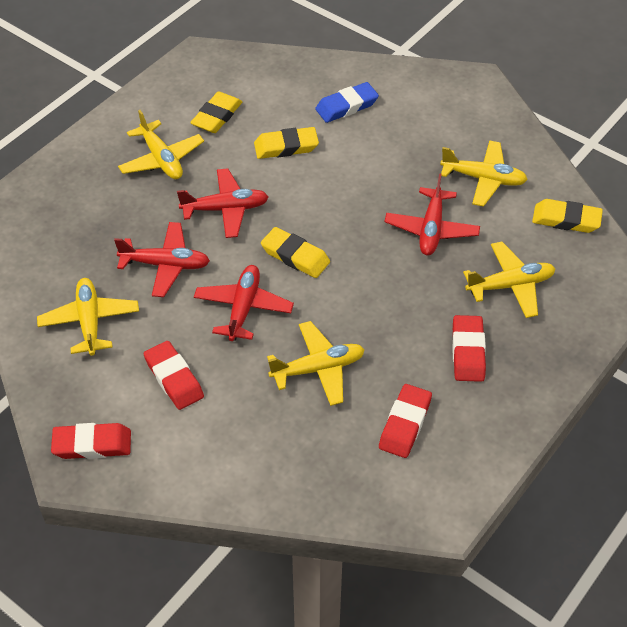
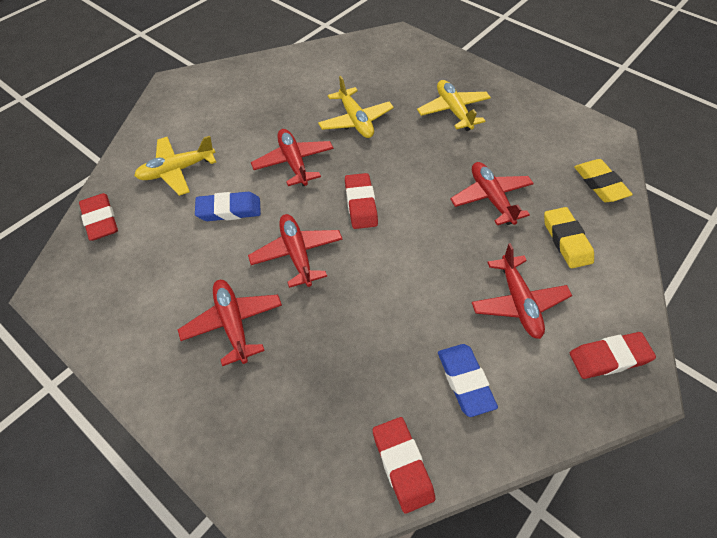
blue eraser: 1 -> 2
red plane: 4 -> 5
yellow eraser: 4 -> 2
yellow plane: 5 -> 3

